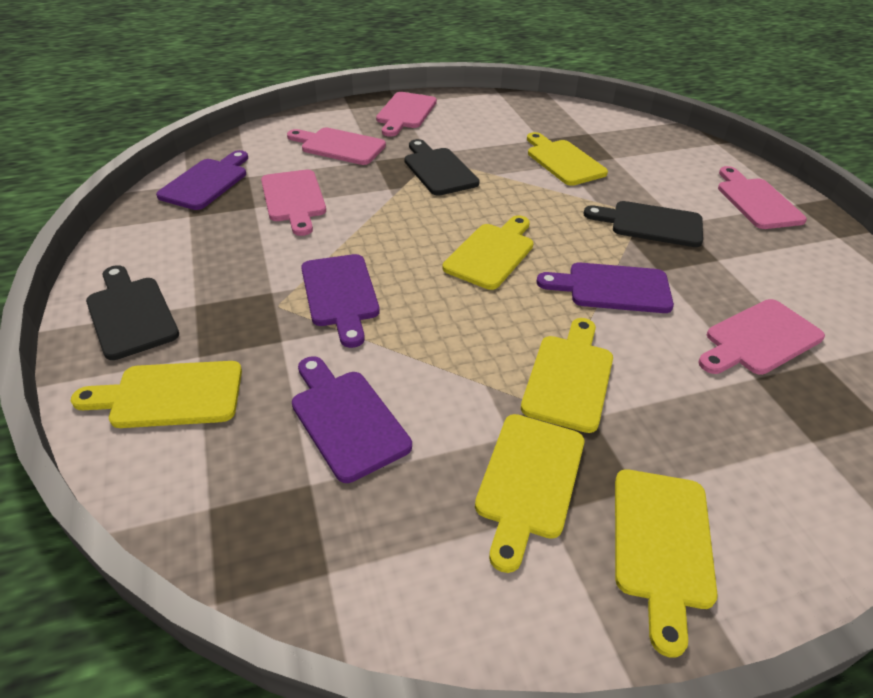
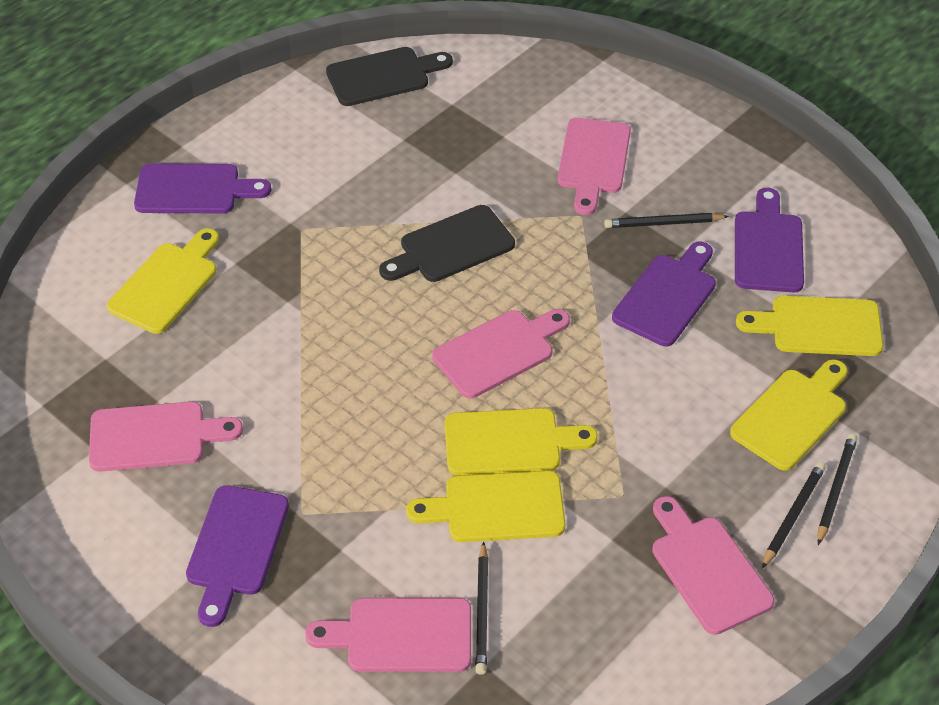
black cutting board: 3 -> 2
black pencil: 0 -> 4
yellow cutting board: 6 -> 5

